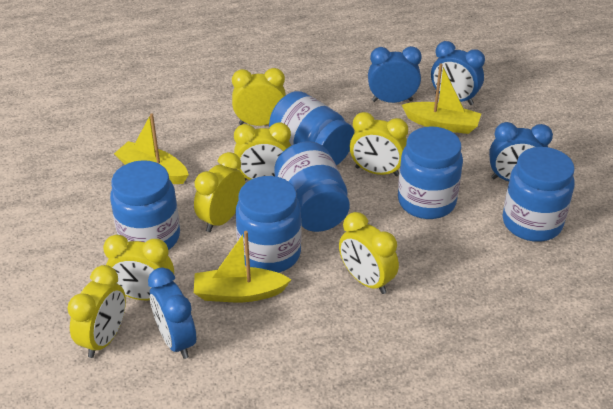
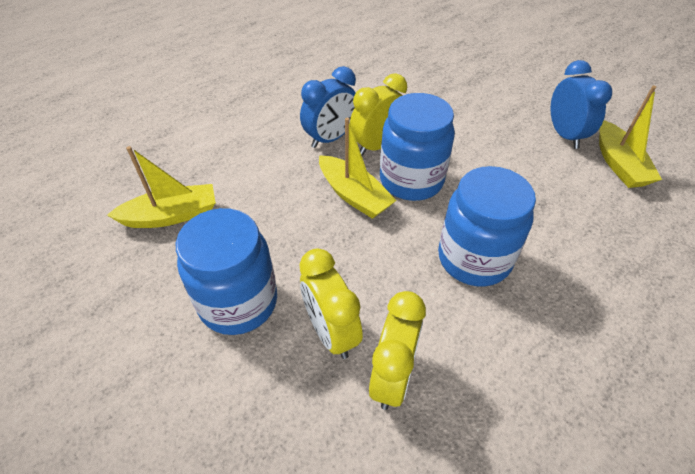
blue clock: 4 -> 2
blue jar: 6 -> 3
yellow clock: 7 -> 3

